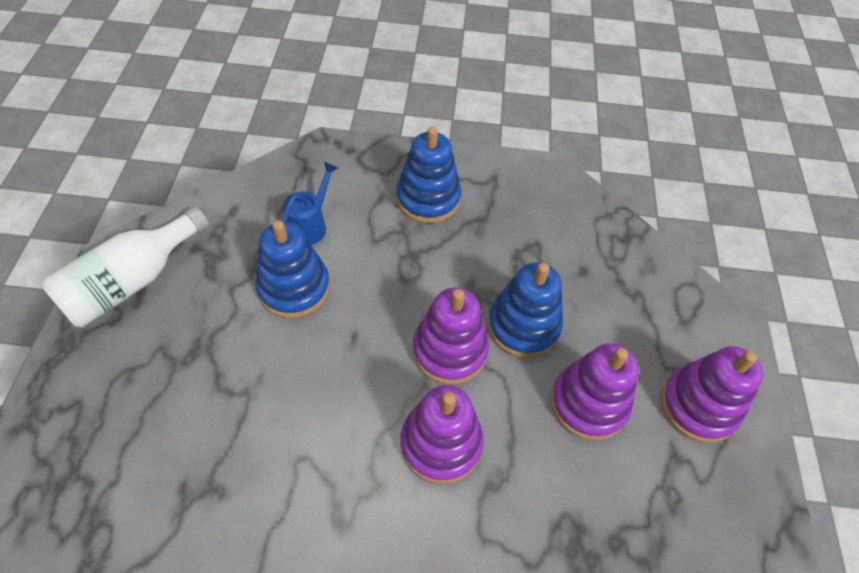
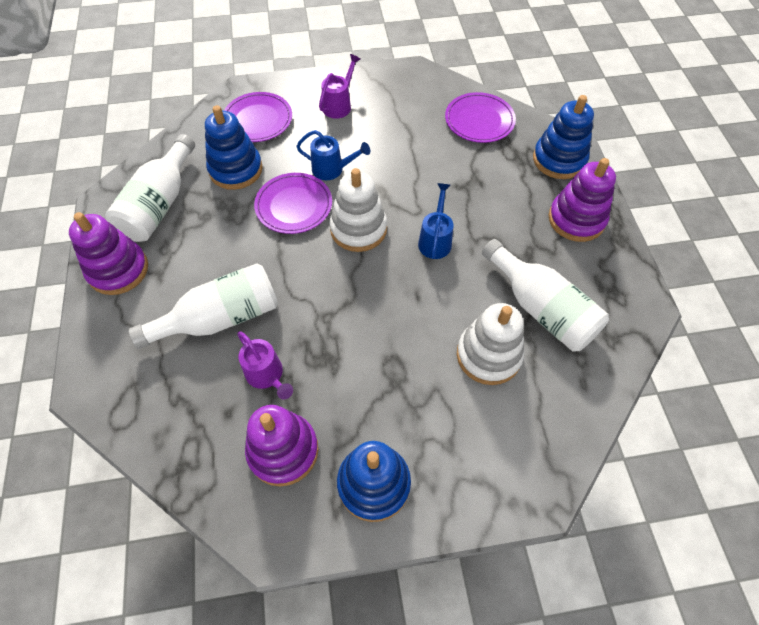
blue watering can: 1 -> 2
purple plate: 0 -> 3
purple stacking toy: 4 -> 3
purple watering can: 0 -> 2
white bottle: 1 -> 3
white stacking toy: 0 -> 2

